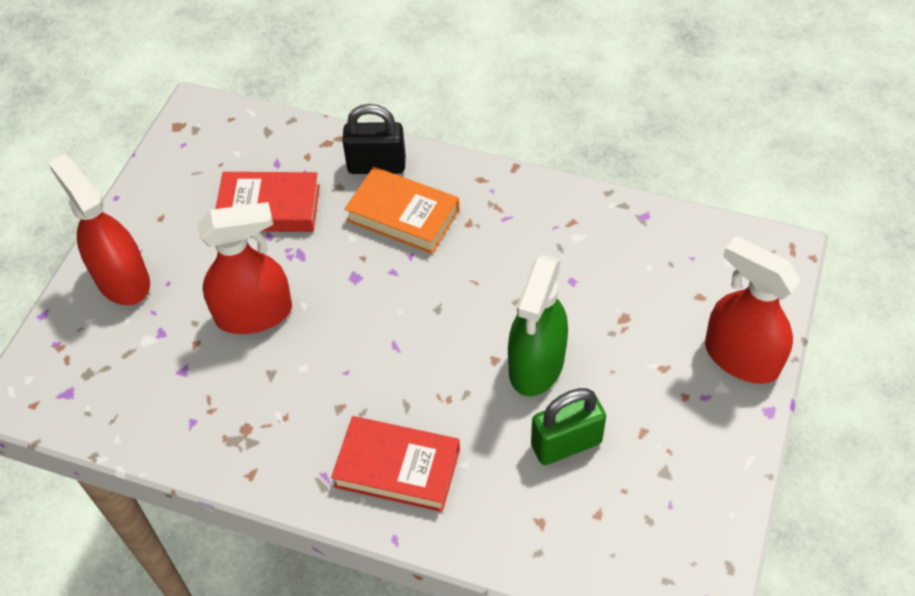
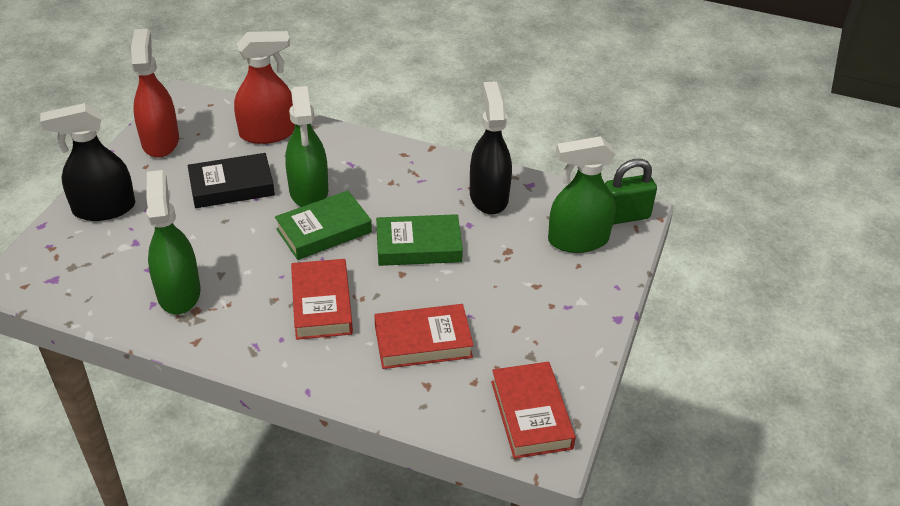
black book: 0 -> 1
black padlock: 1 -> 0
black spray bottle: 0 -> 2
green book: 0 -> 2
green spray bottle: 1 -> 3
orange book: 1 -> 0
red book: 2 -> 3
red spray bottle: 3 -> 2

